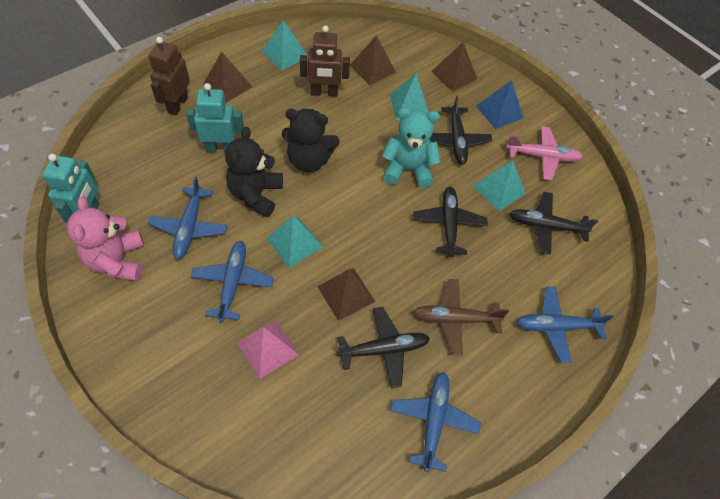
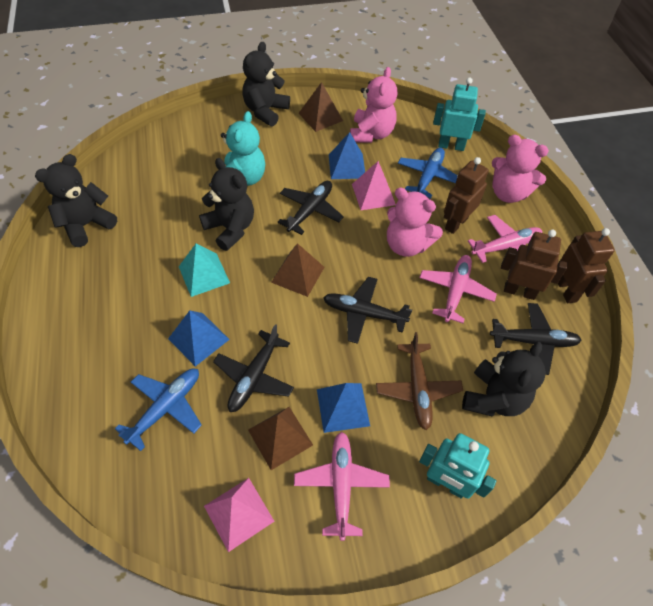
black teddy bear: 2 -> 4
blue plane: 4 -> 2
blue pyramid: 1 -> 3
brown pyramid: 4 -> 3
brown robot: 2 -> 3
pink plane: 1 -> 3
pink pyramid: 1 -> 2
pink teddy bear: 1 -> 3
turquoise pyramid: 4 -> 1

